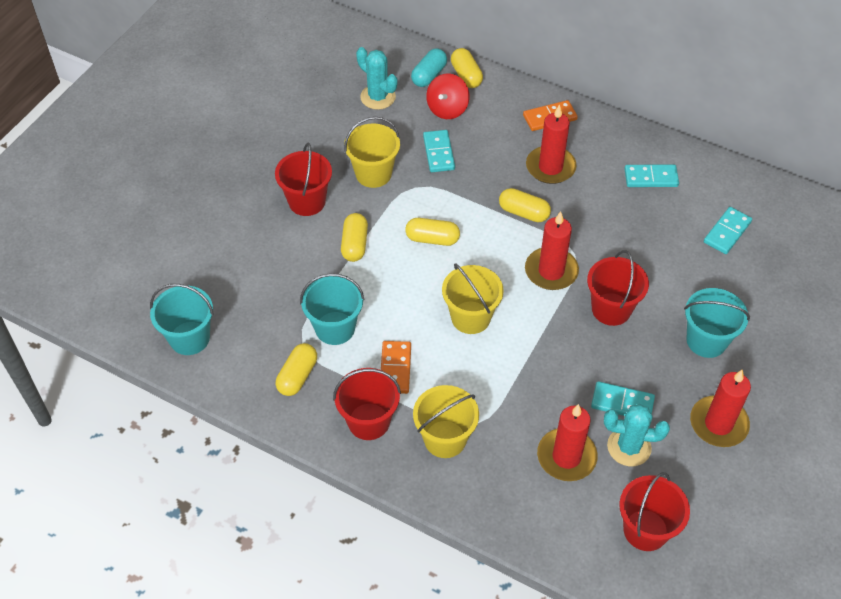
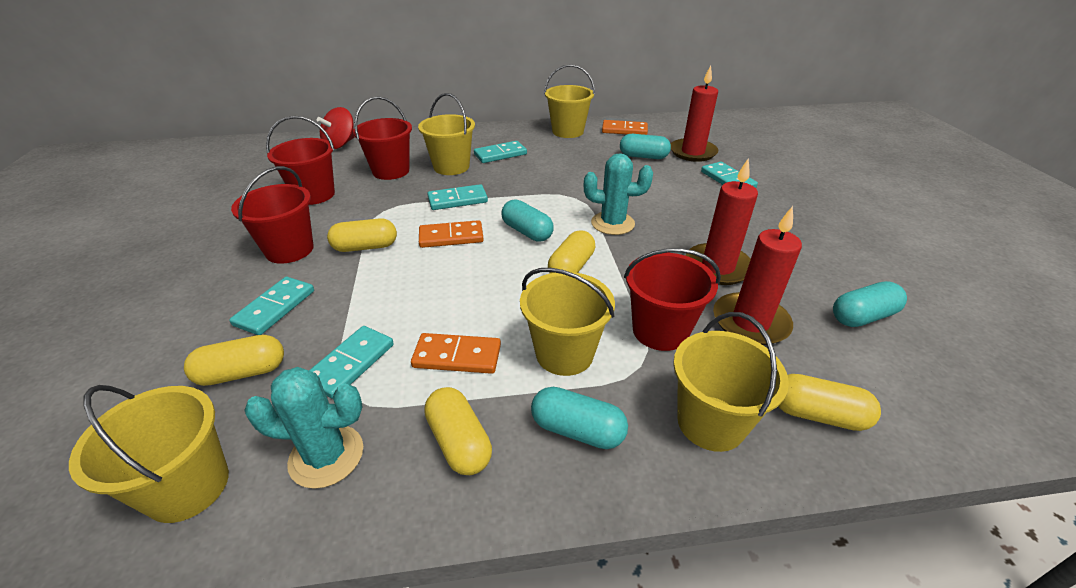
orange domino: 2 -> 3
red candle: 4 -> 3
turquoise bucket: 3 -> 0
turquoise capsule: 1 -> 4
turquoise domino: 4 -> 5
yellow bucket: 3 -> 5

